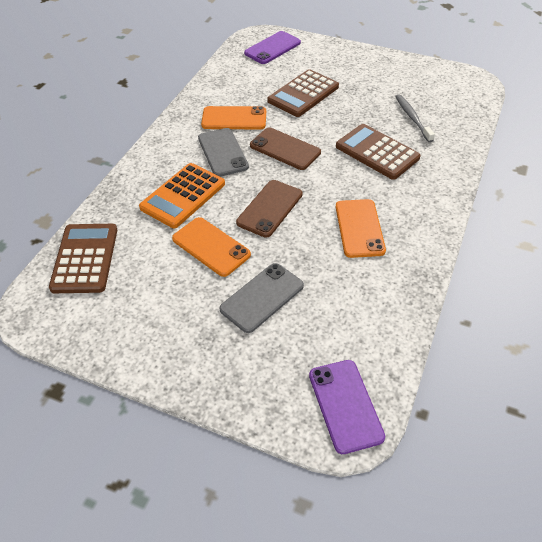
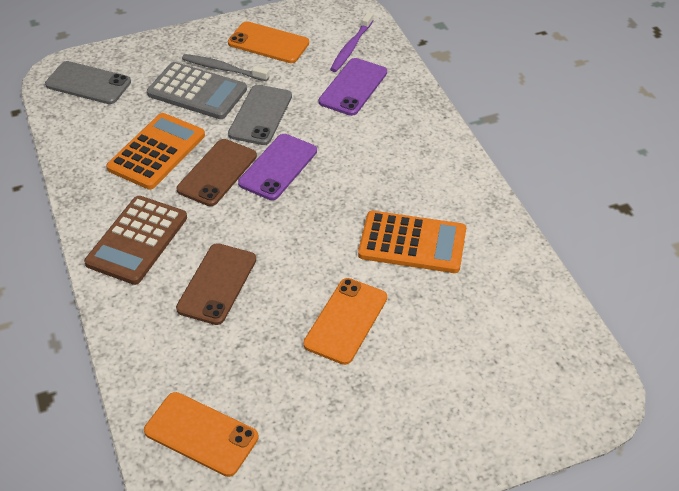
brown calculator: 3 -> 1
grey calculator: 0 -> 1
orange calculator: 1 -> 2
purple toothbrush: 0 -> 1

